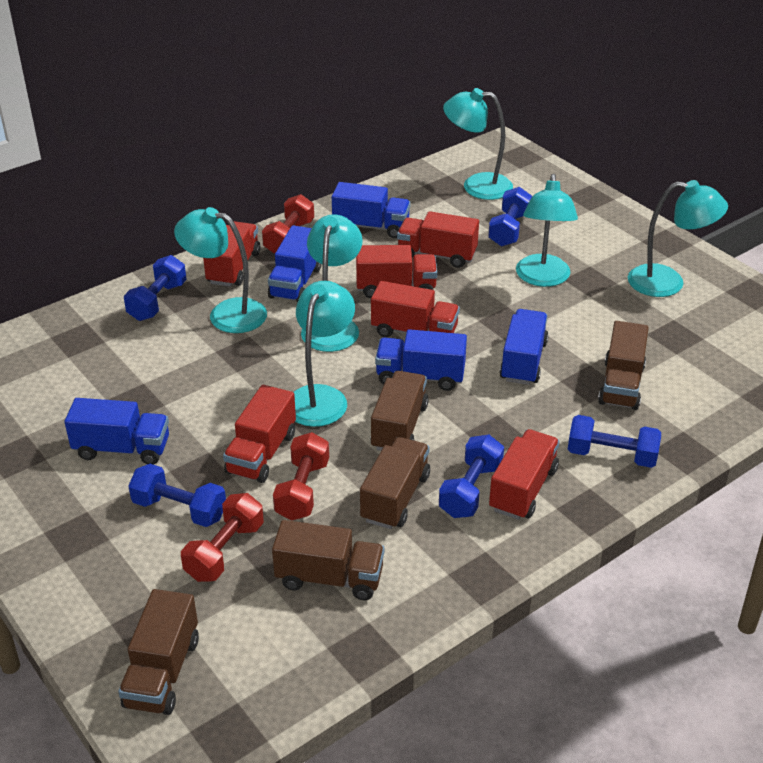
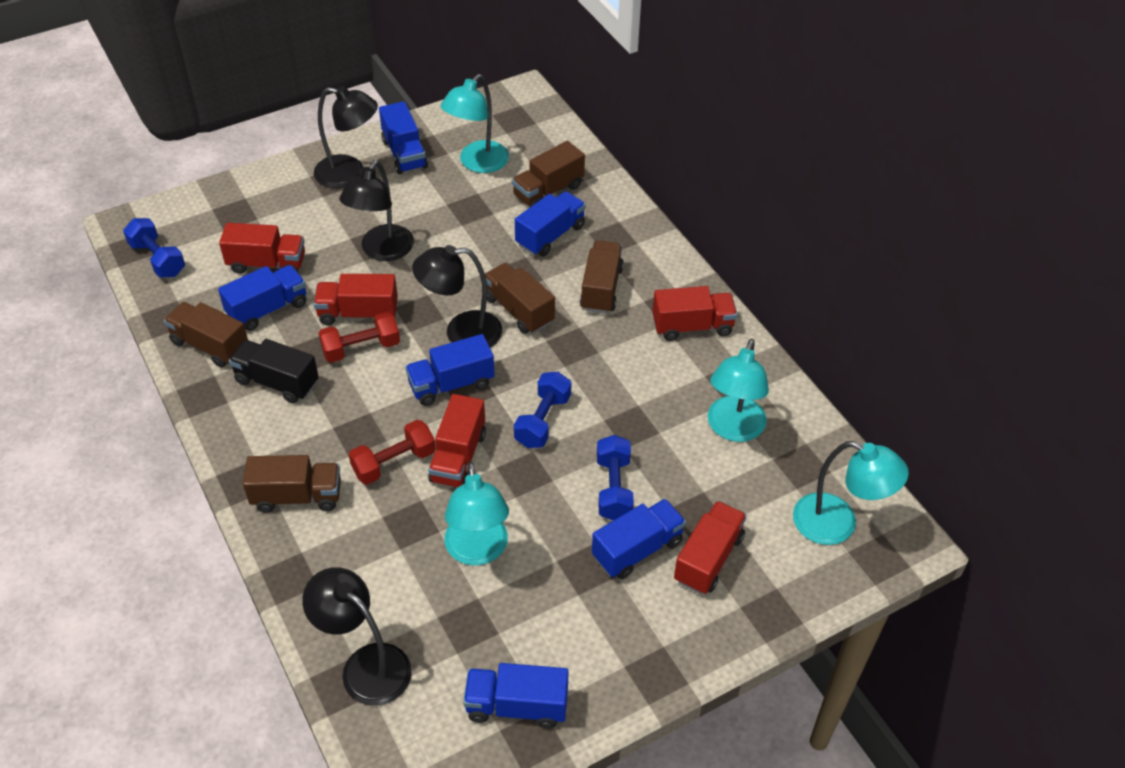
black lamp: 0 -> 4
black truck: 0 -> 1
blue dumbbell: 5 -> 3
blue truck: 5 -> 6
red dumbbell: 3 -> 2
red truck: 6 -> 5
turquoise lamp: 6 -> 4

